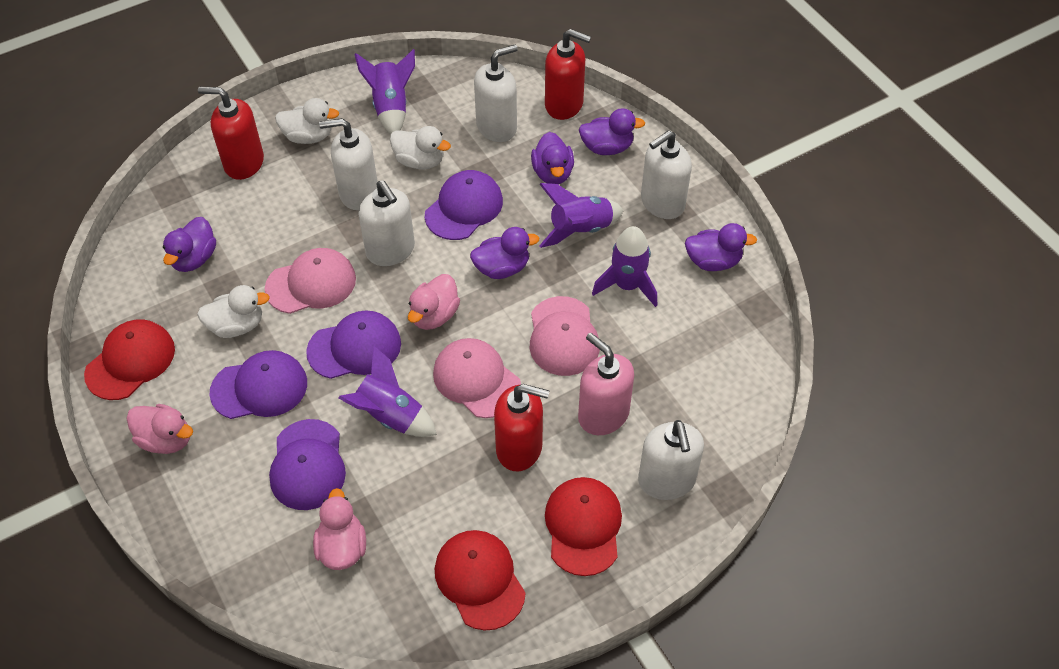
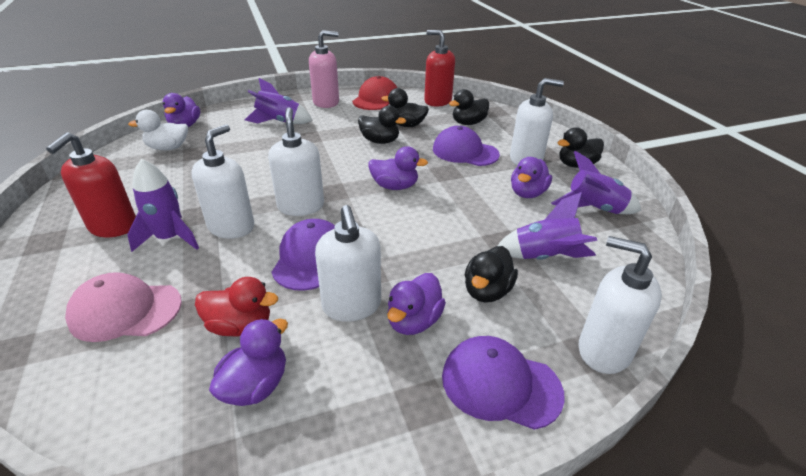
black duck: 0 -> 5
pink cap: 3 -> 1
pink duck: 3 -> 0
purple cap: 4 -> 3
red cap: 3 -> 1
red duck: 0 -> 1
red soap dispenser: 3 -> 2
white duck: 3 -> 1

